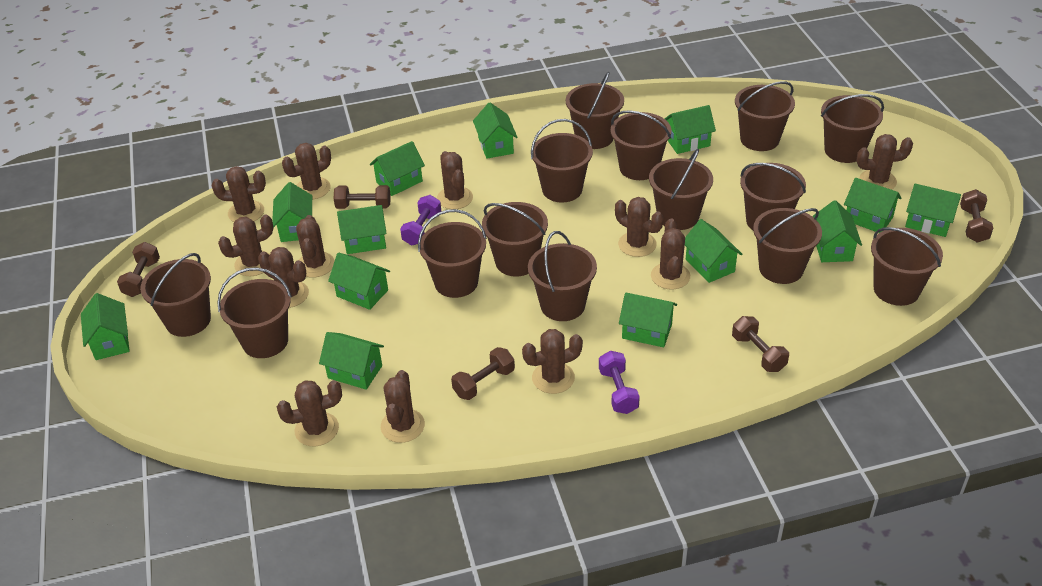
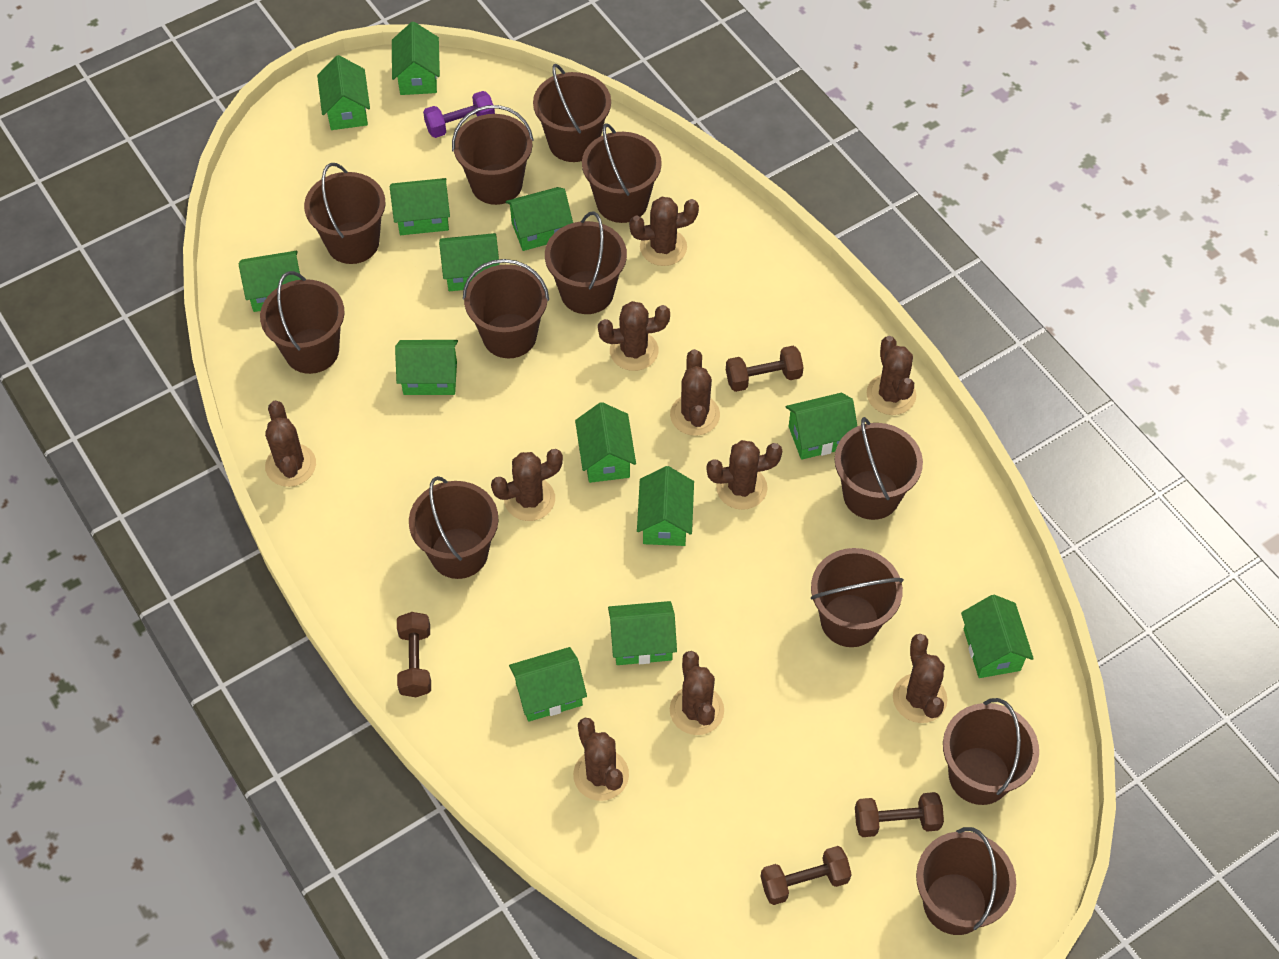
brown bucket: 14 -> 12
brown cactus: 12 -> 10
brown dumbbell: 5 -> 4
purple dumbbell: 2 -> 1

